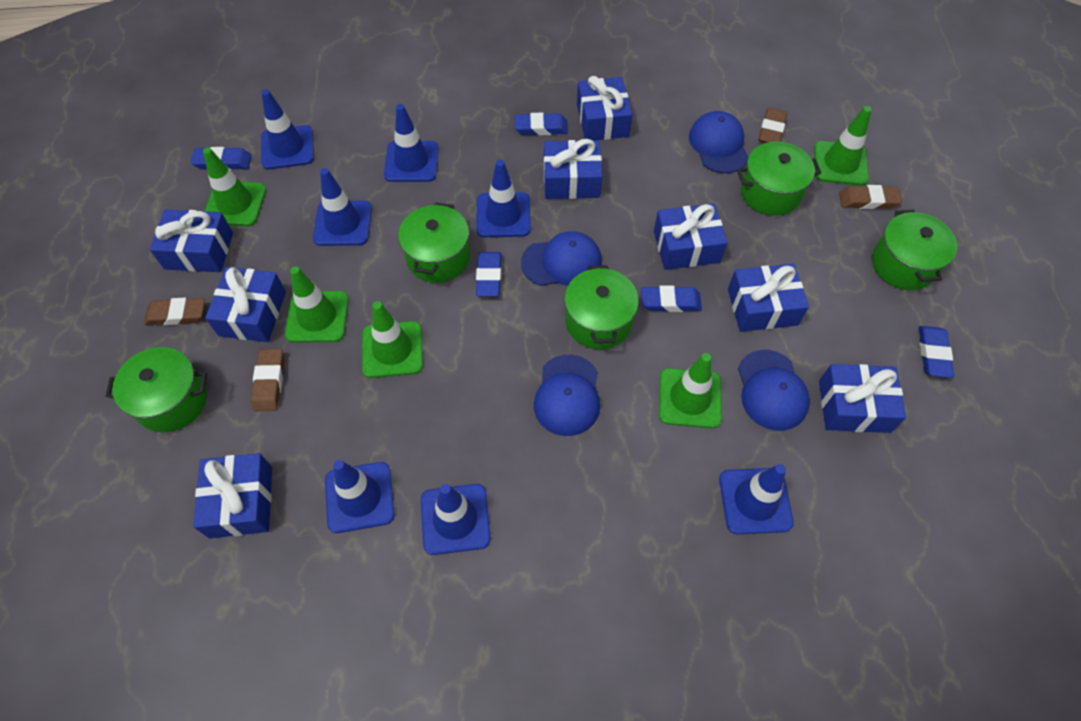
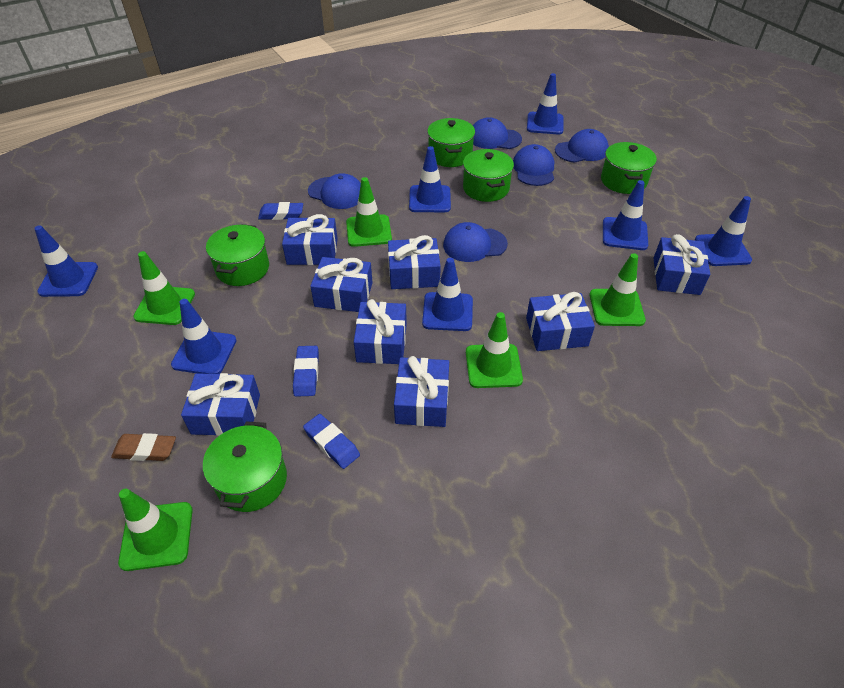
blue cap: 4 -> 5
blue eraser: 5 -> 3
brown eraser: 4 -> 1

